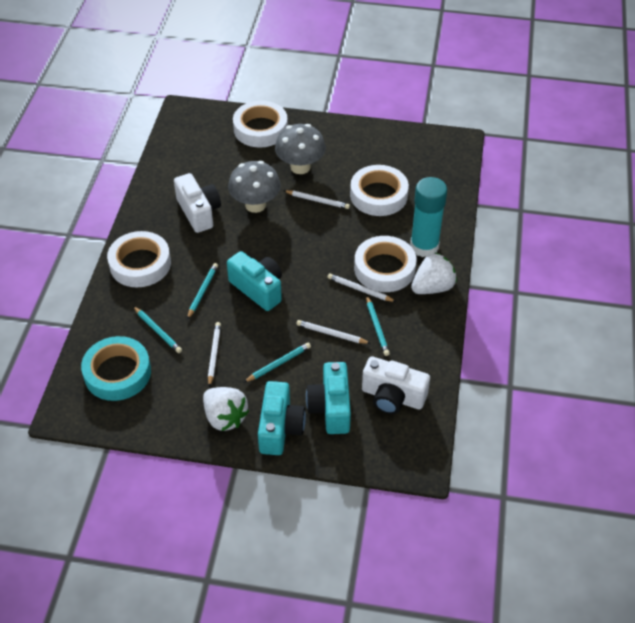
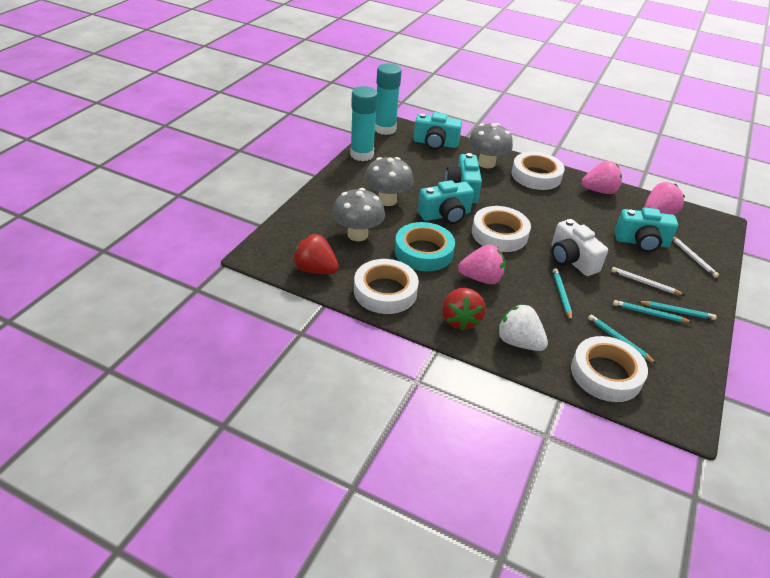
grey mushroom: 2 -> 3
pink strawberry: 0 -> 3
red strawberry: 0 -> 2
turquoise camera: 3 -> 4
turquoise glue stick: 1 -> 2
white camera: 2 -> 1
white pencil: 4 -> 2
white strawberry: 2 -> 1

